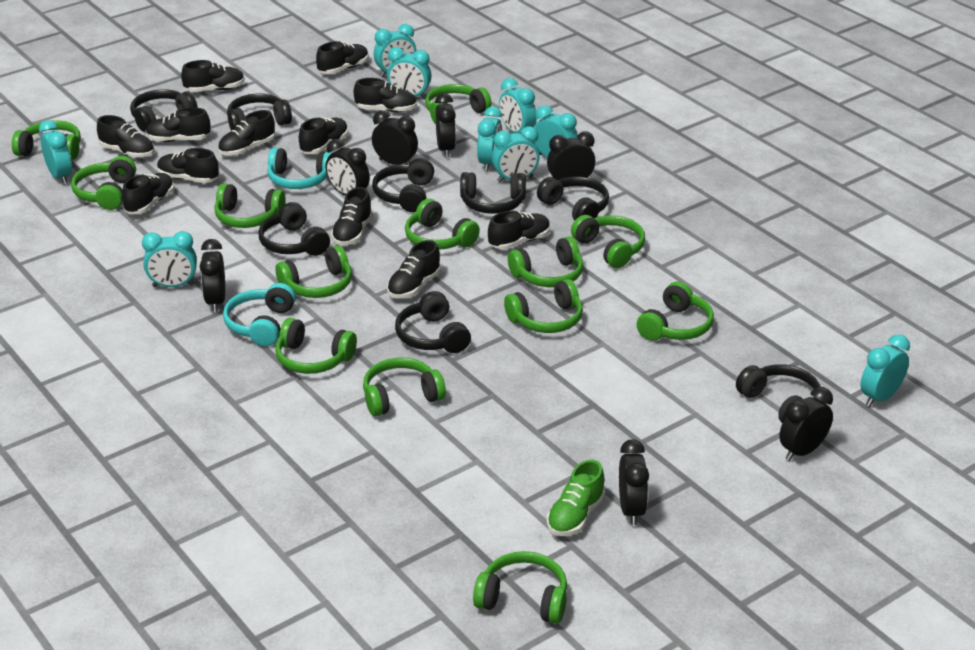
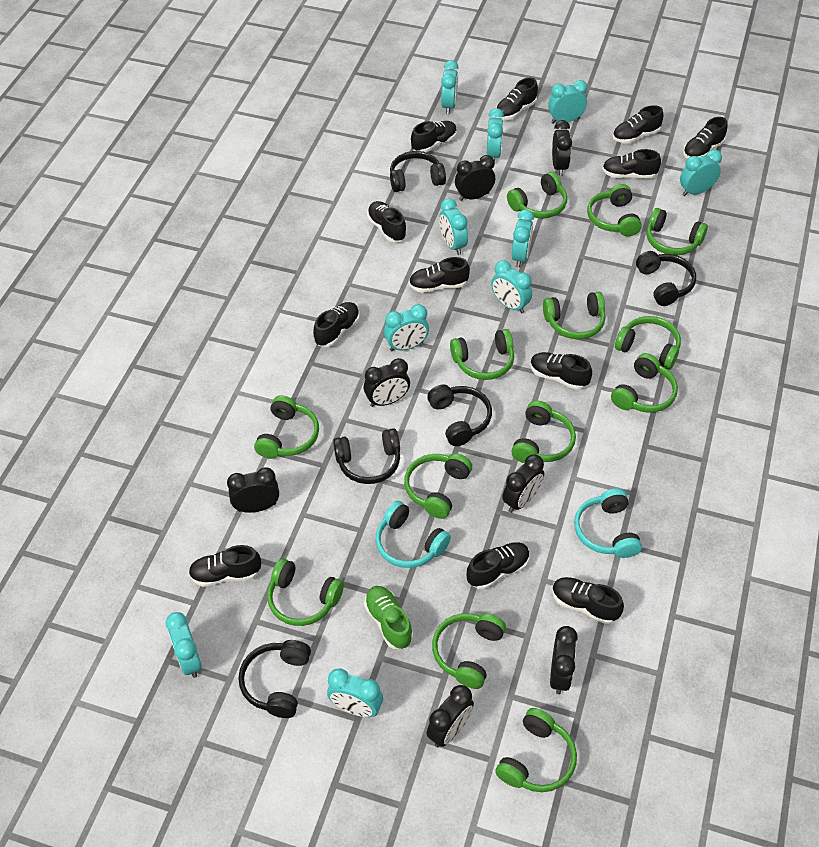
black headphones: 8 -> 5
turquoise clock: 9 -> 10

